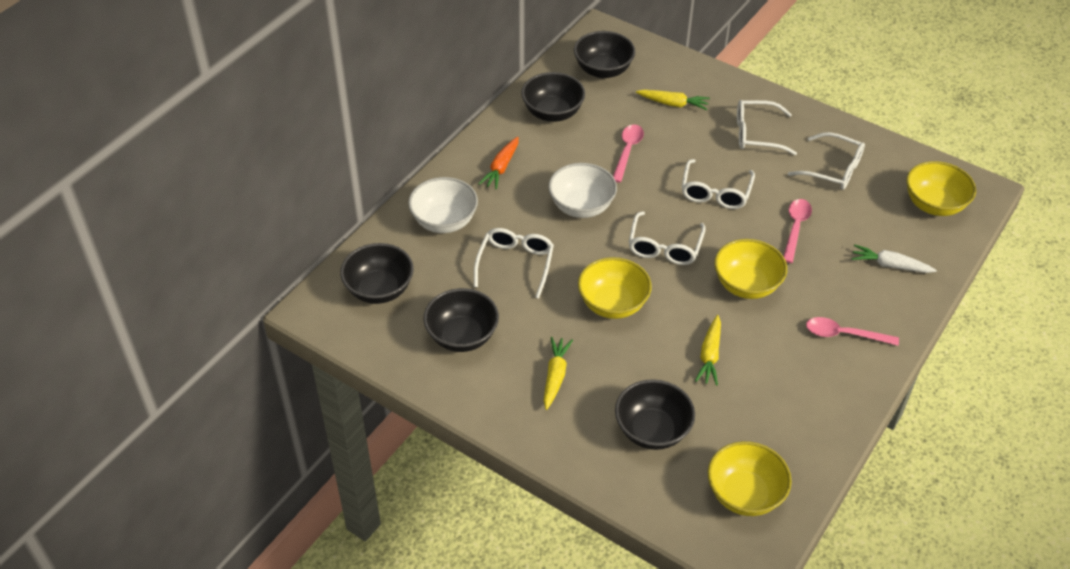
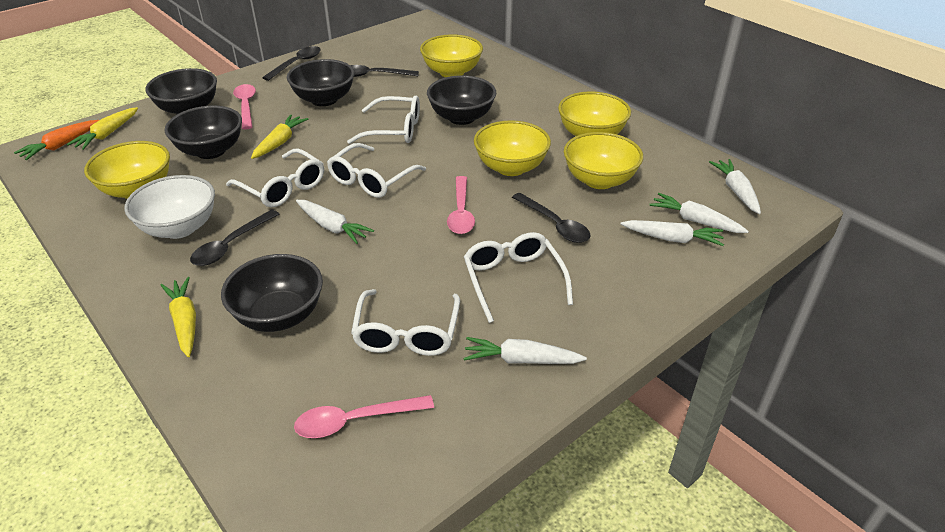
black spoon: 0 -> 4
white bowl: 2 -> 1
white carrot: 1 -> 5
yellow bowl: 4 -> 5

